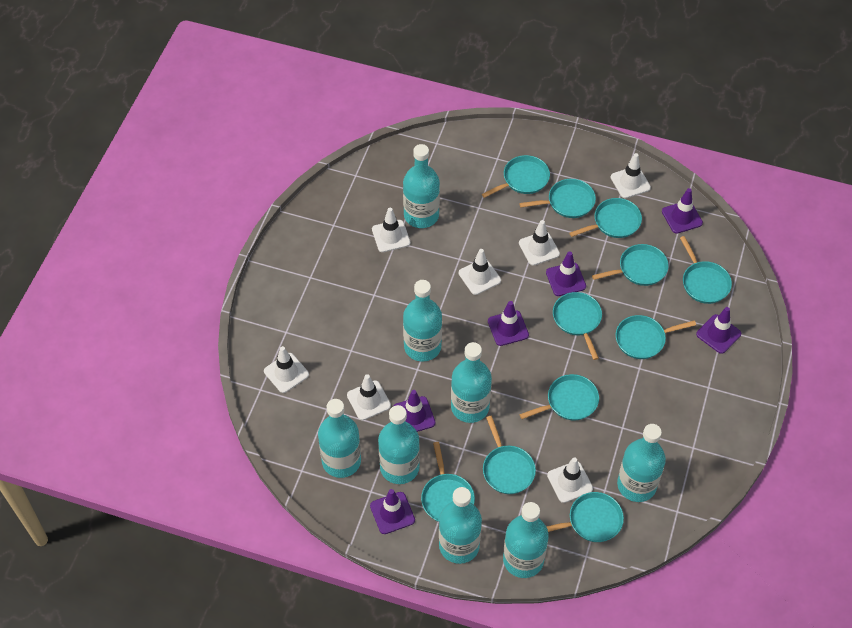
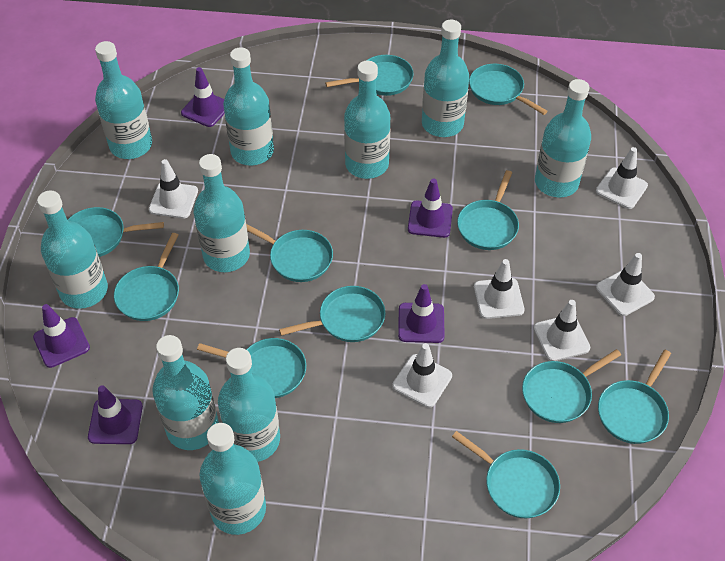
purple traffic cone: 6 -> 5
turquoise bottle: 8 -> 10
white traffic cone: 7 -> 6

